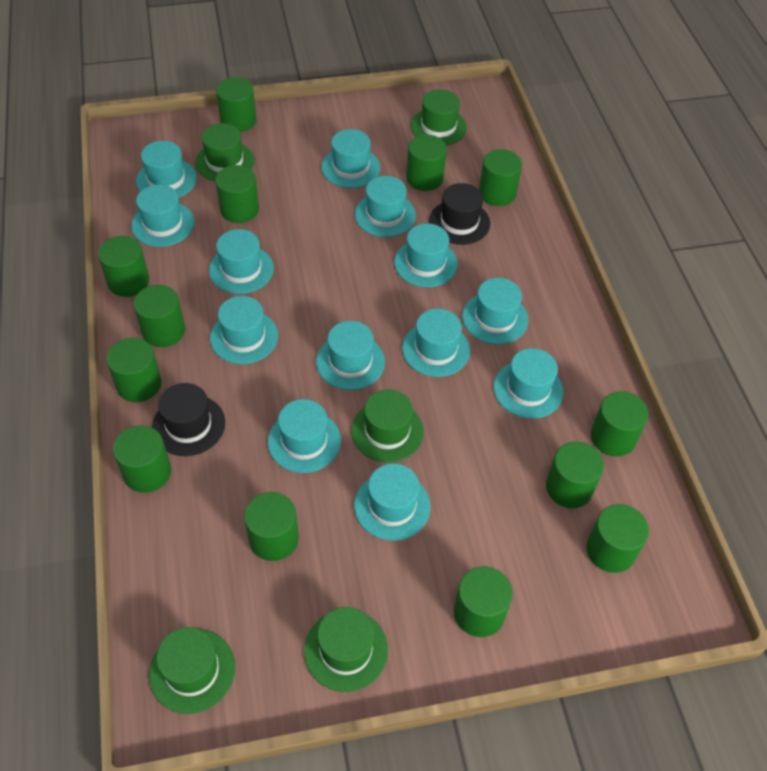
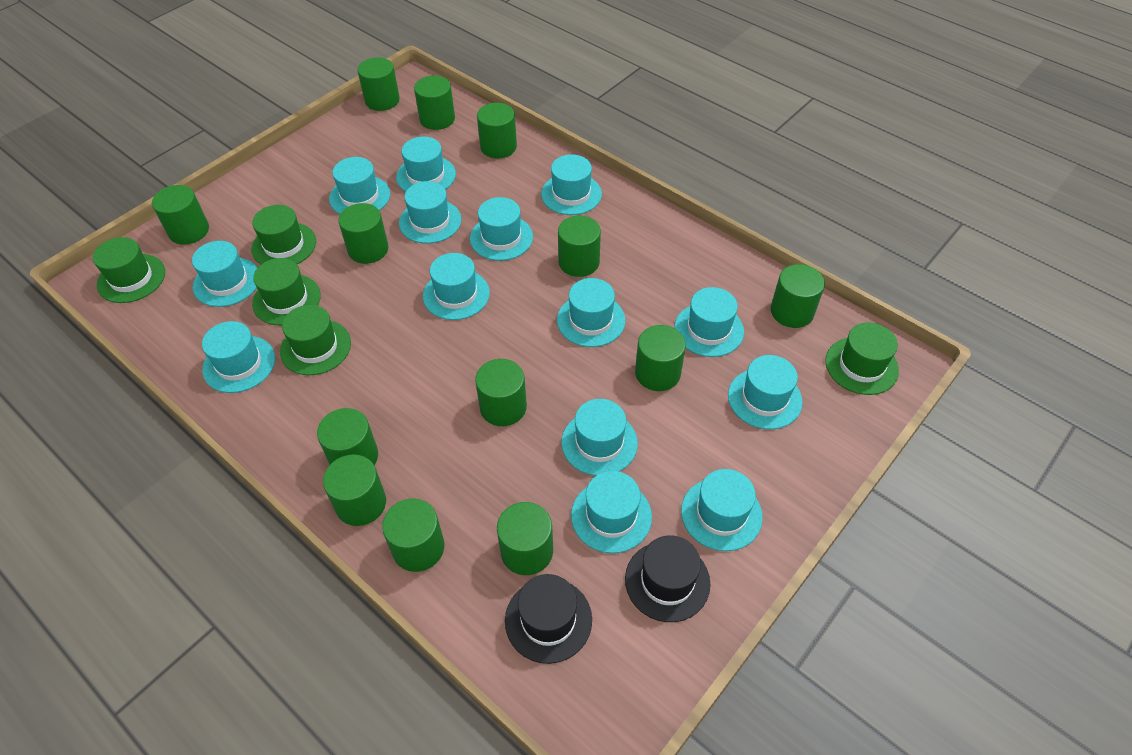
turquoise hat: 13 -> 14

